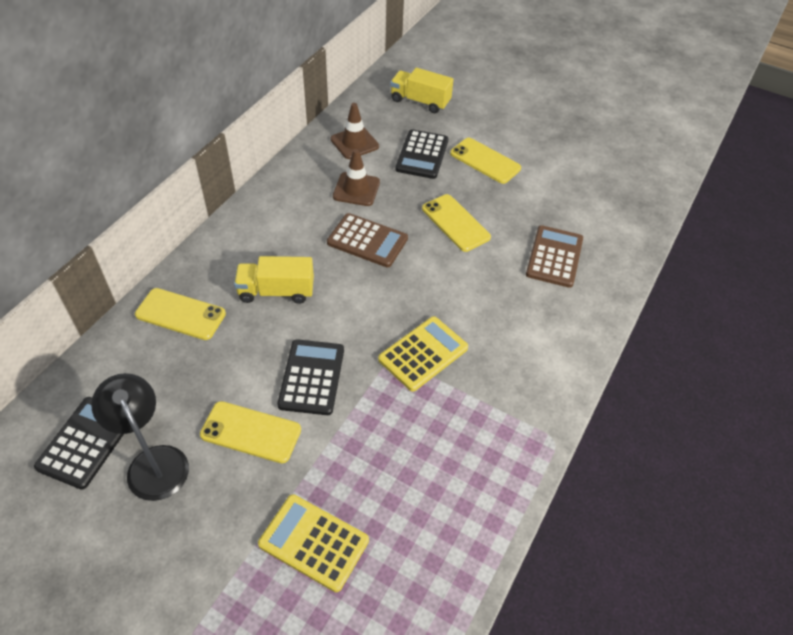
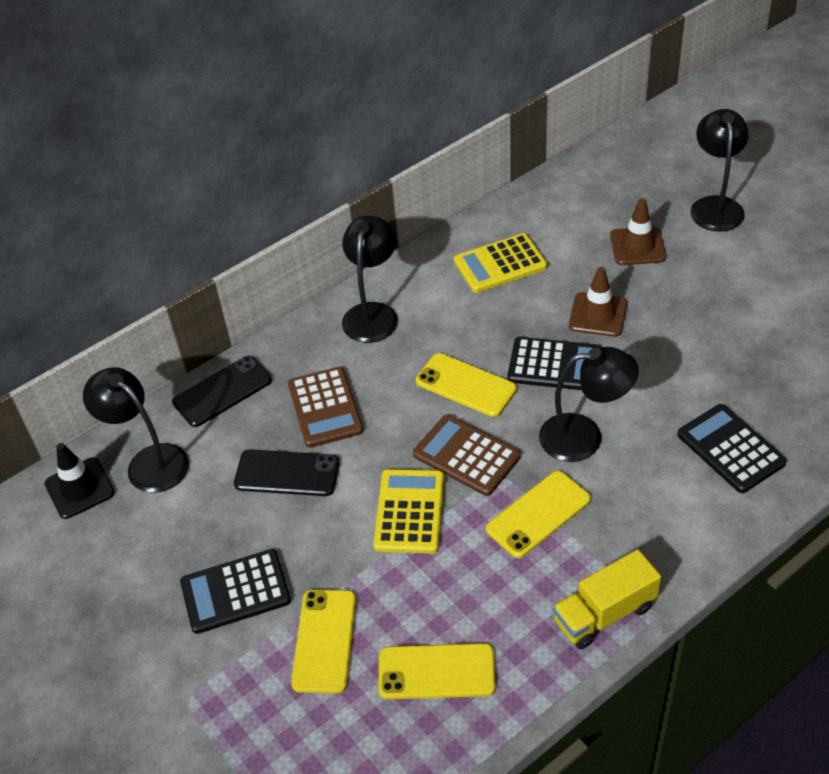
black lamp: 1 -> 4
black phone: 0 -> 2
black traffic cone: 0 -> 1
yellow truck: 2 -> 1

